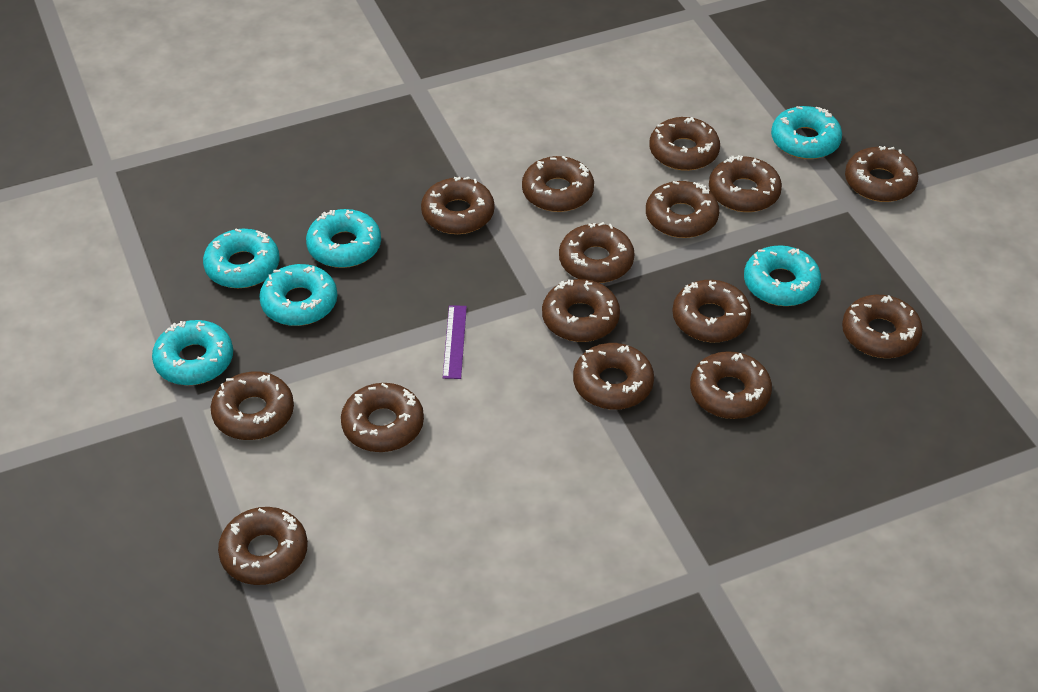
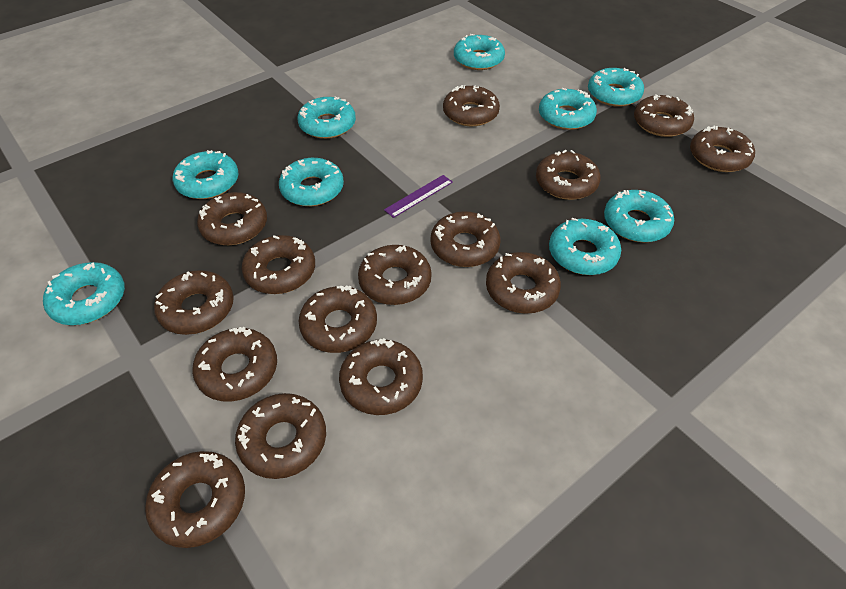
turquoise donut: 6 -> 9

